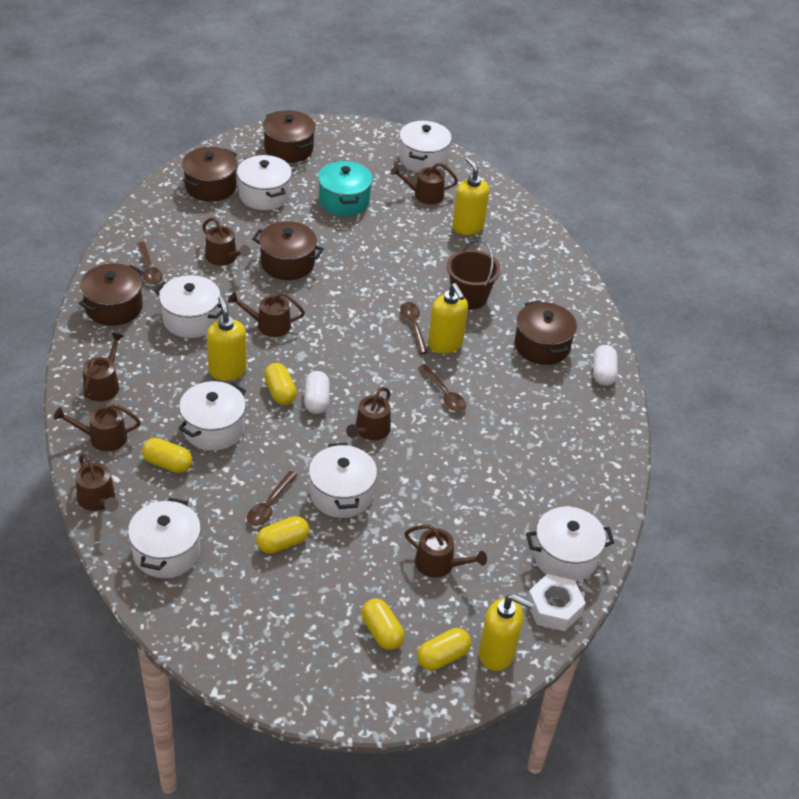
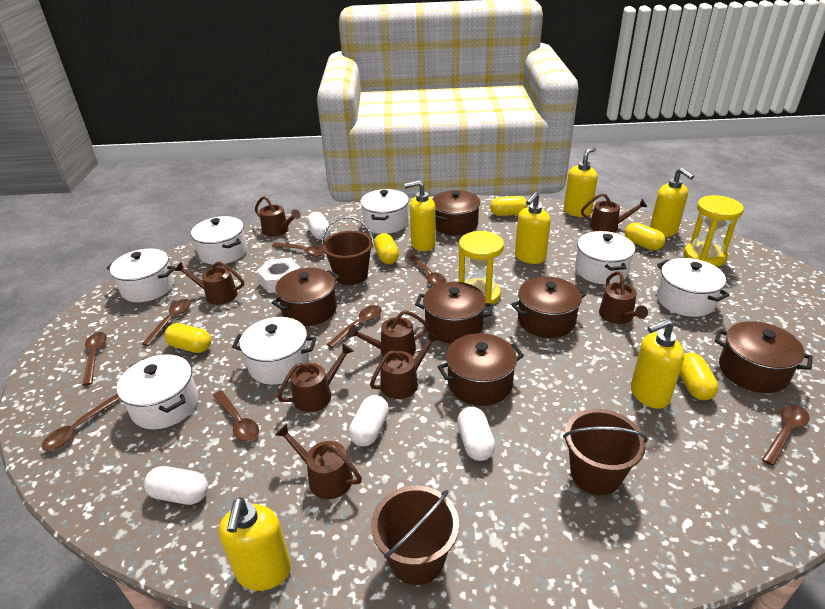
brown bucket: 1 -> 3
brown pot: 5 -> 6
brown spoon: 4 -> 8
turquoise pot: 1 -> 0
white capsule: 2 -> 4
yellow hourglass: 0 -> 2
yellow soap dispenser: 4 -> 6

